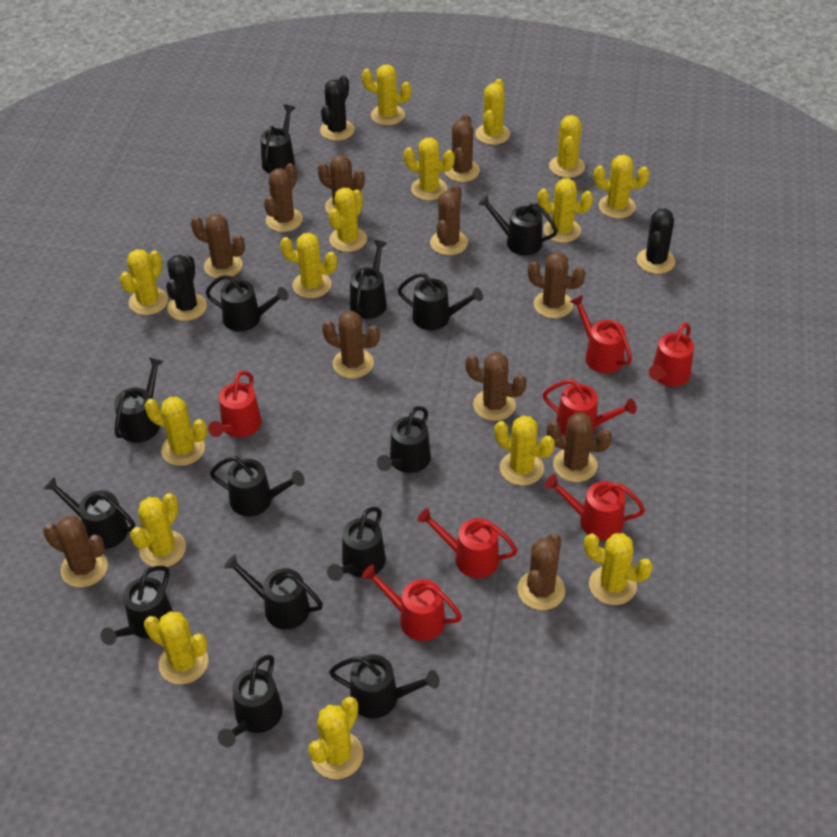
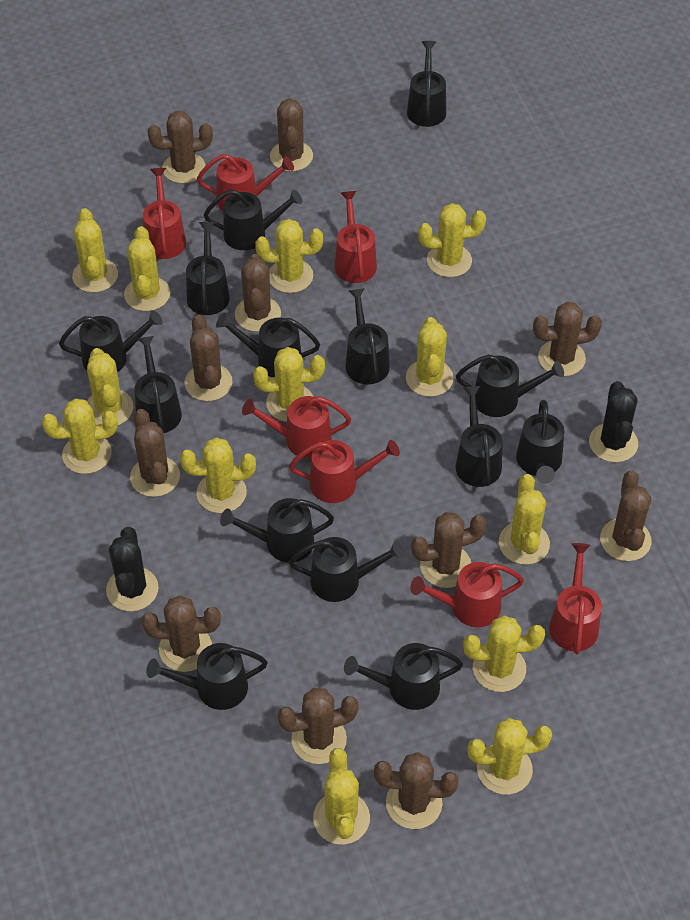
black cactus: 3 -> 2
yellow cactus: 15 -> 13

